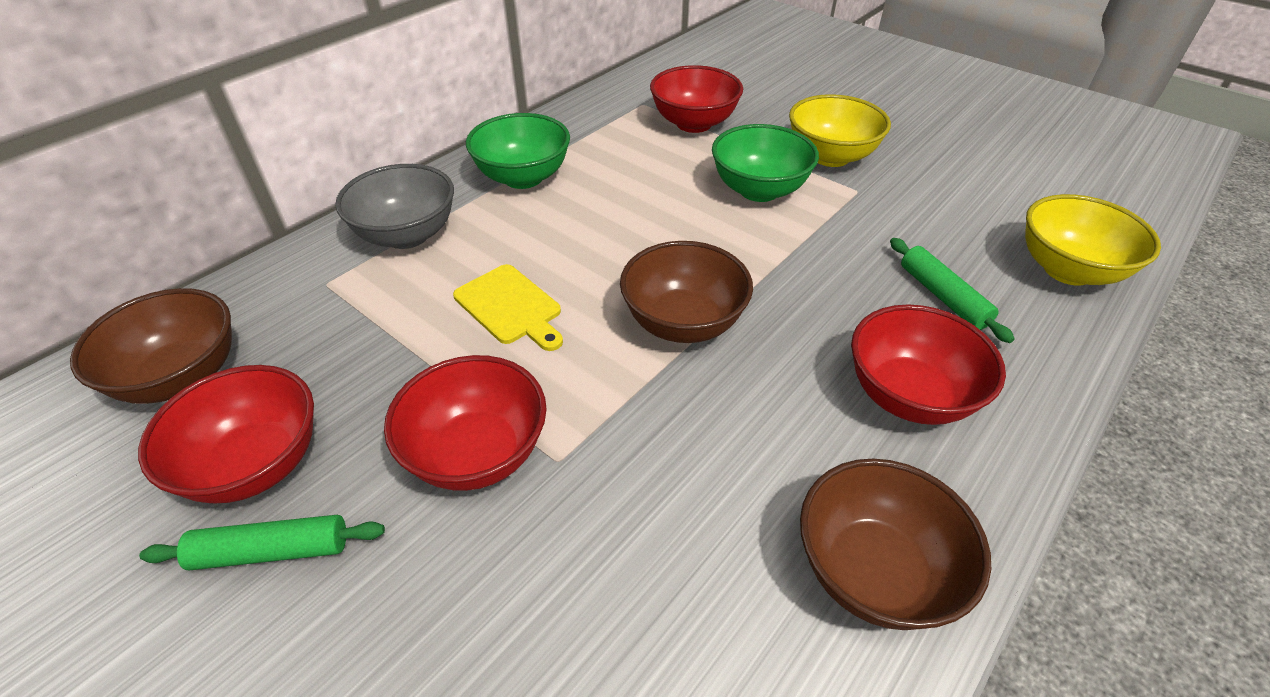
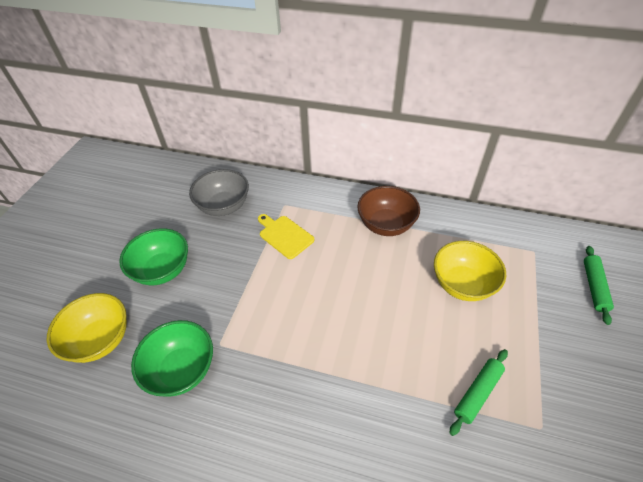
brown bowl: 3 -> 1
red bowl: 4 -> 0

